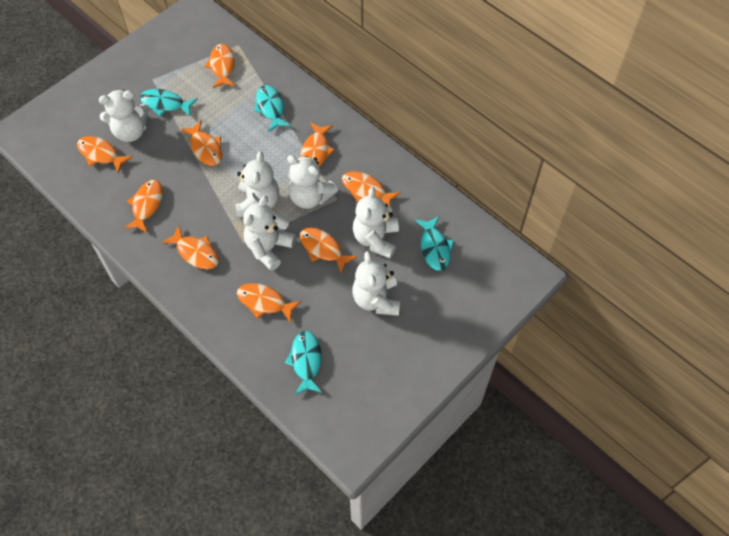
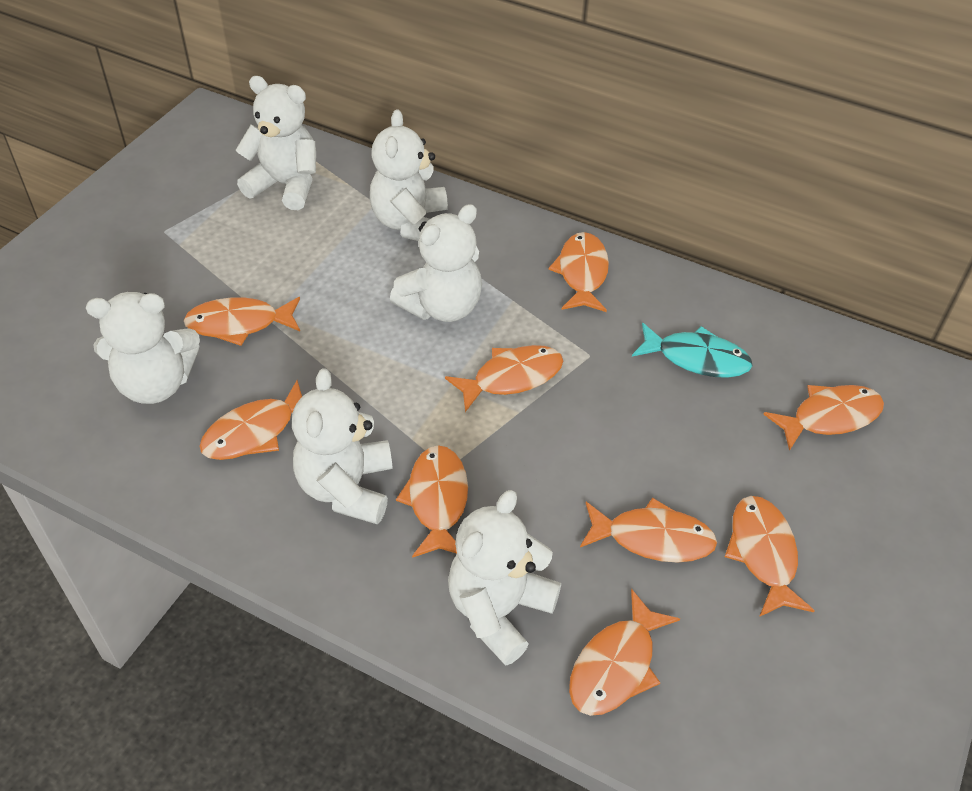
turquoise fish: 4 -> 1

